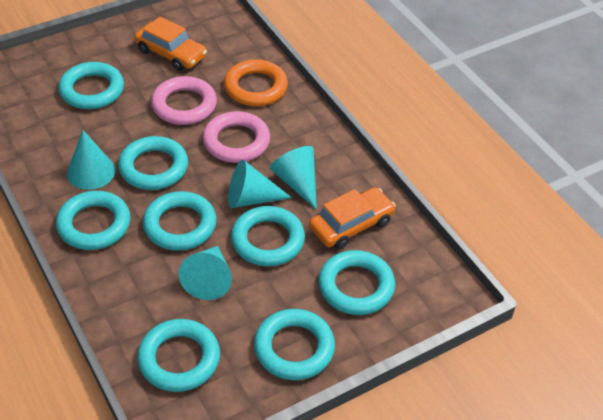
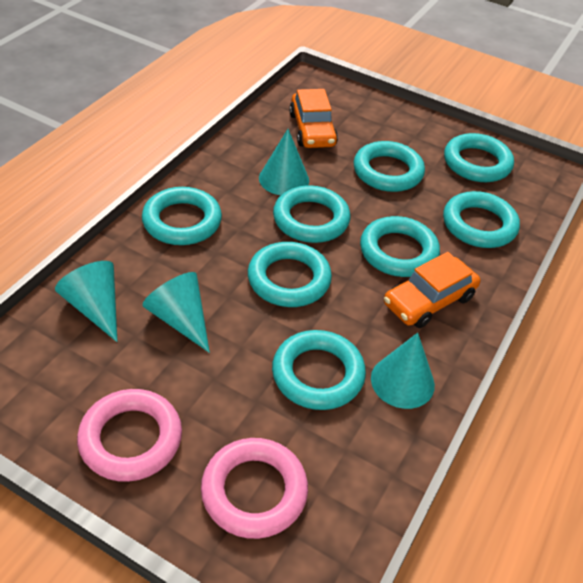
orange ring: 1 -> 0

